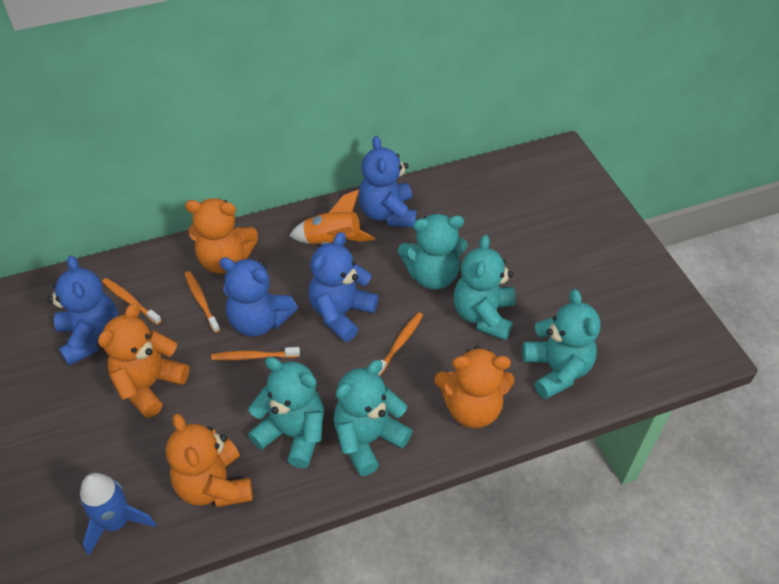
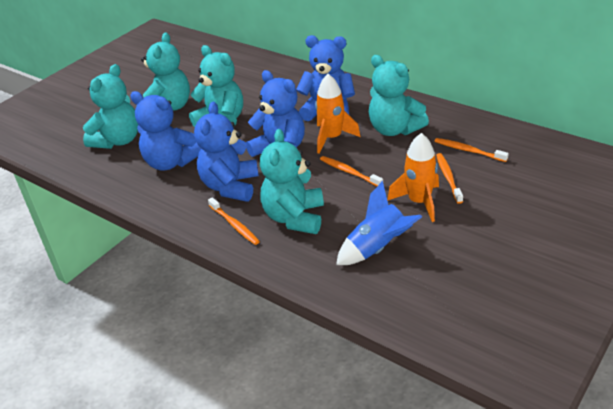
orange rocket: 1 -> 2
orange teddy bear: 4 -> 0

